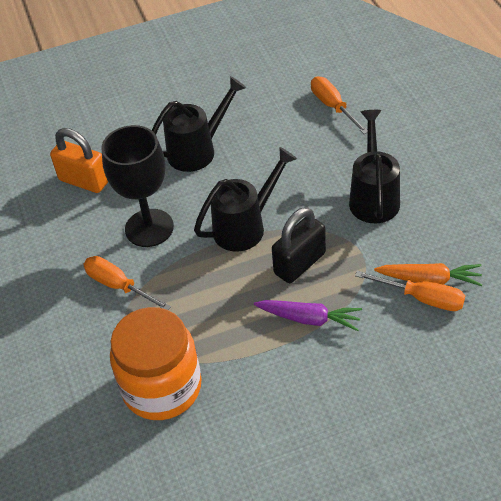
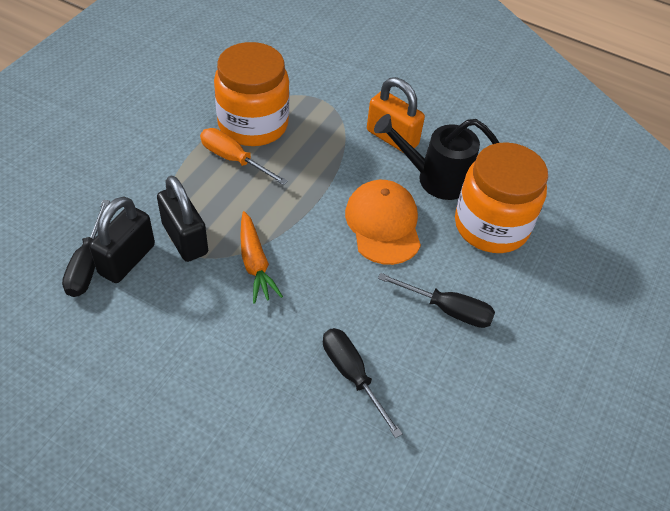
black goblet: 1 -> 0
black padlock: 1 -> 2
black screwdriver: 0 -> 3
black watering can: 3 -> 1
orange cap: 0 -> 1
orange jar: 1 -> 2
orange screwdriver: 3 -> 1
purple carrot: 1 -> 0

